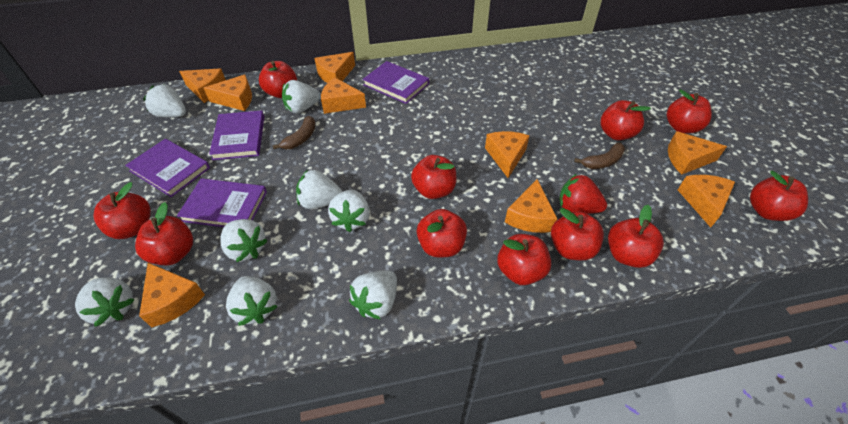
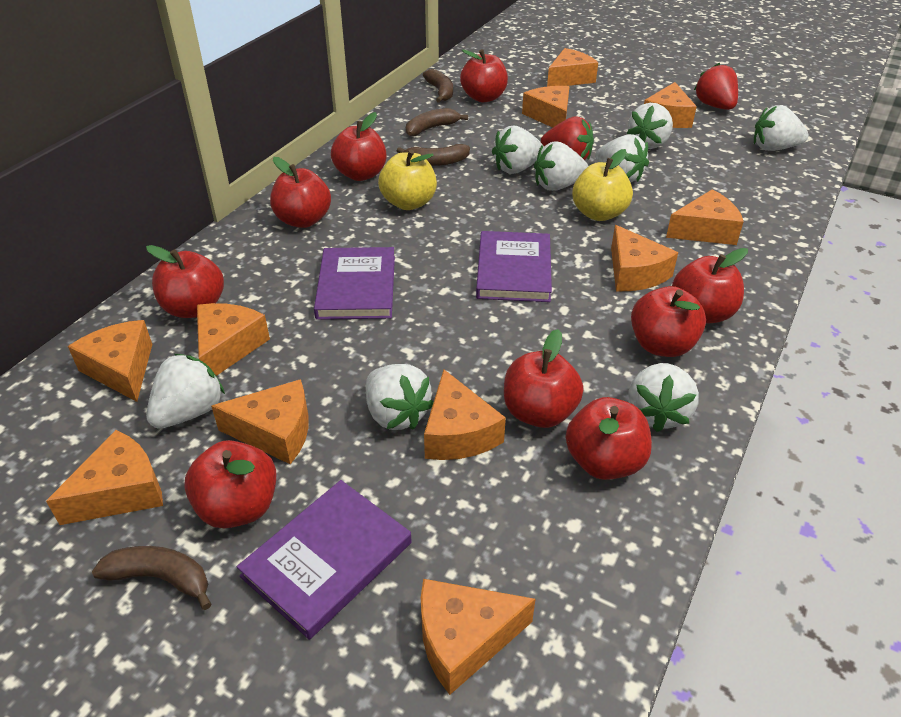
brown banana: 2 -> 4
orange cheese: 9 -> 11
purple book: 4 -> 3
red apple: 11 -> 9
red strawberry: 1 -> 2
yellow apple: 0 -> 2

